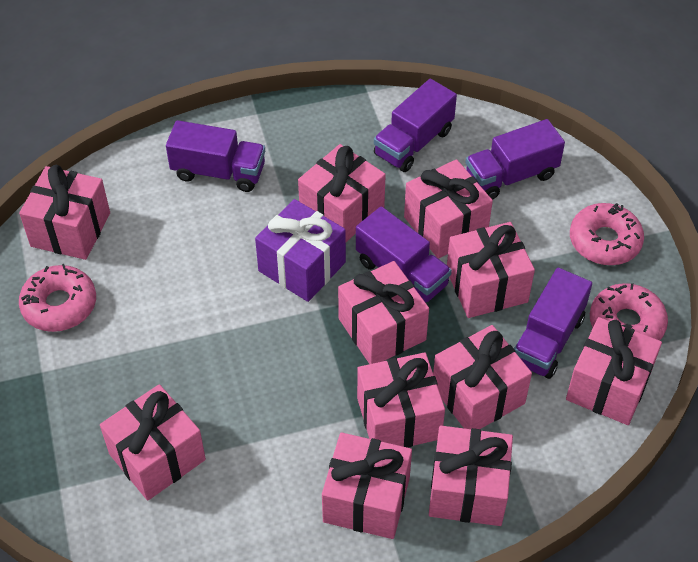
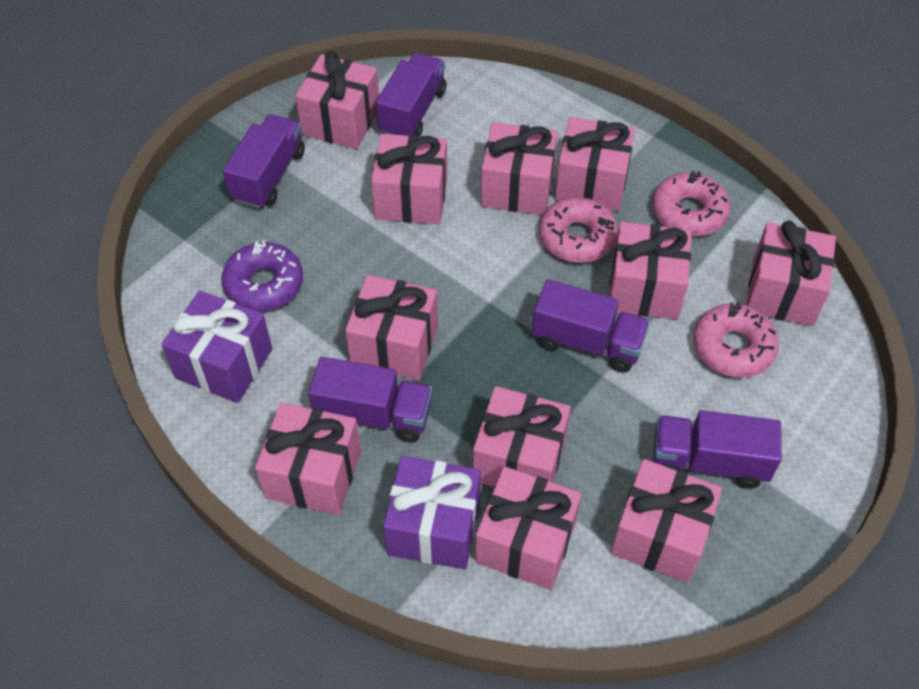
purple donut: 0 -> 1
purple gift: 1 -> 2

